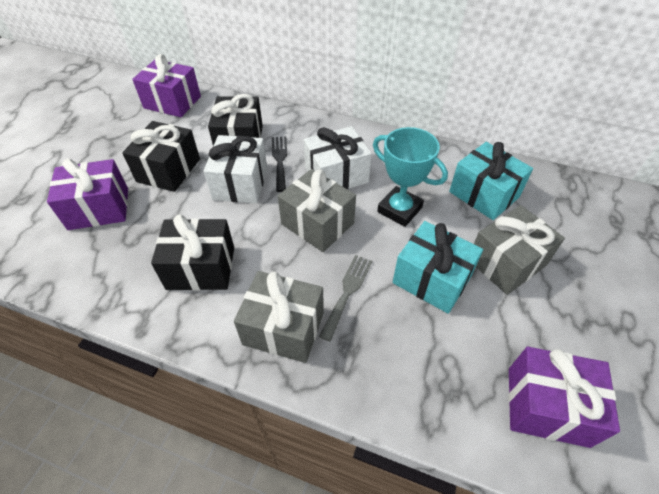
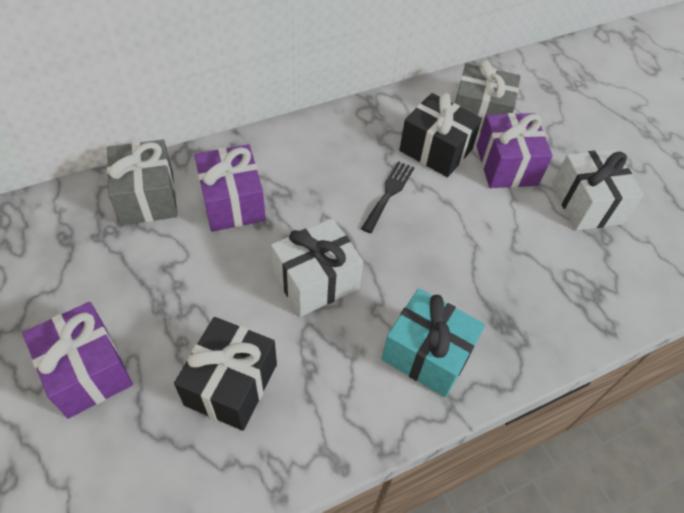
black gift: 3 -> 2
grey fork: 1 -> 0
grey gift: 3 -> 2
turquoise gift: 2 -> 1
turquoise trophy: 1 -> 0

